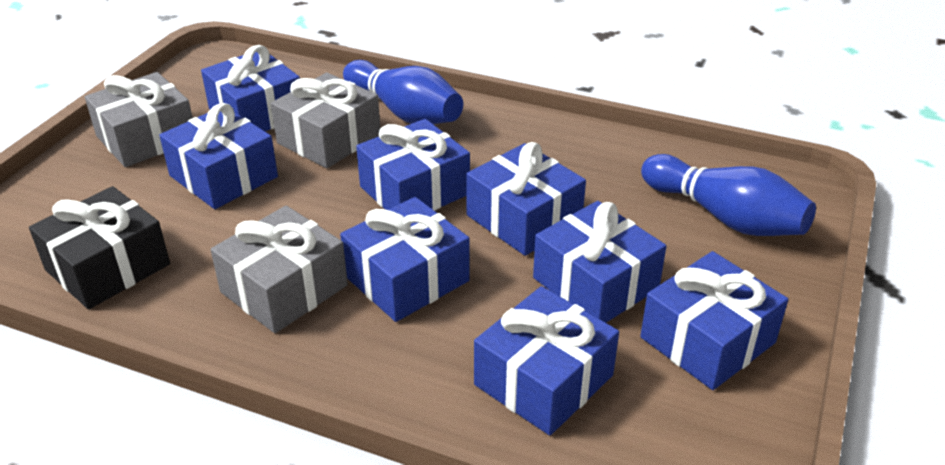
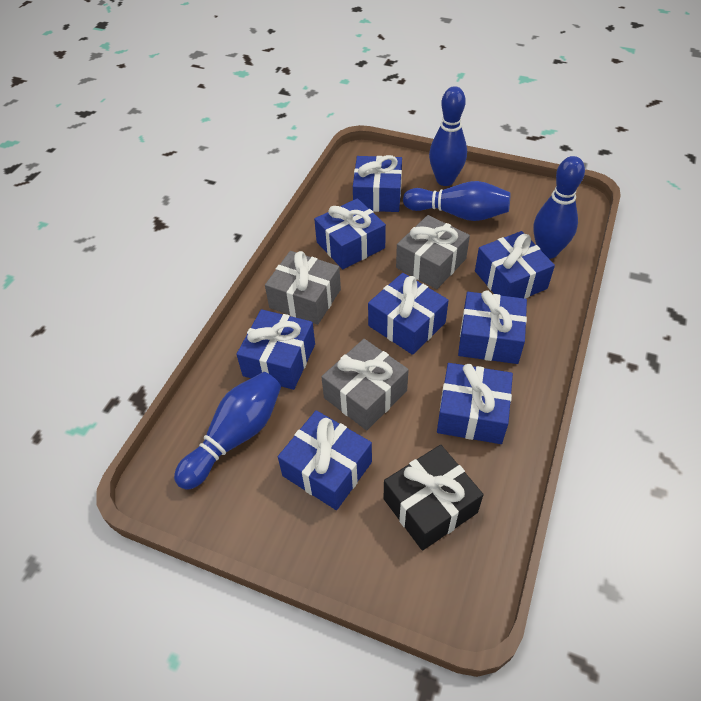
blue bowling pin: 2 -> 4

